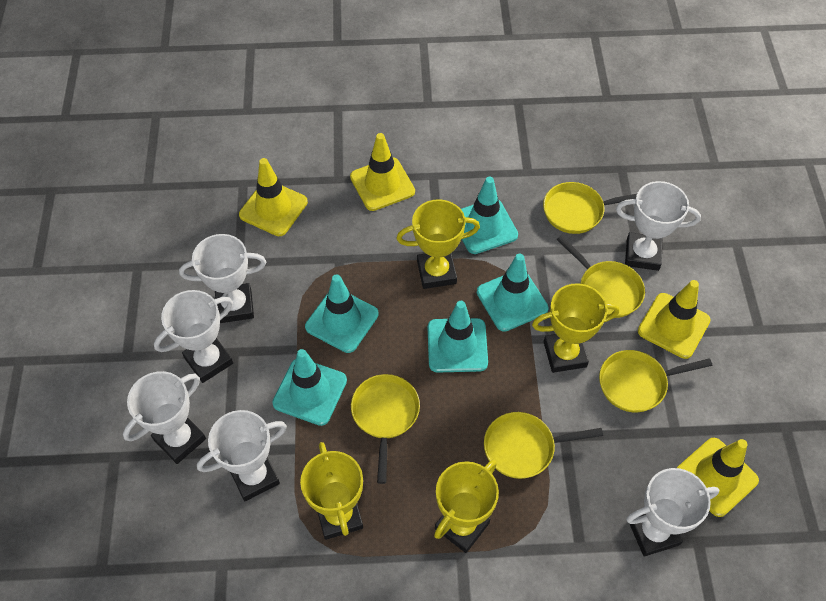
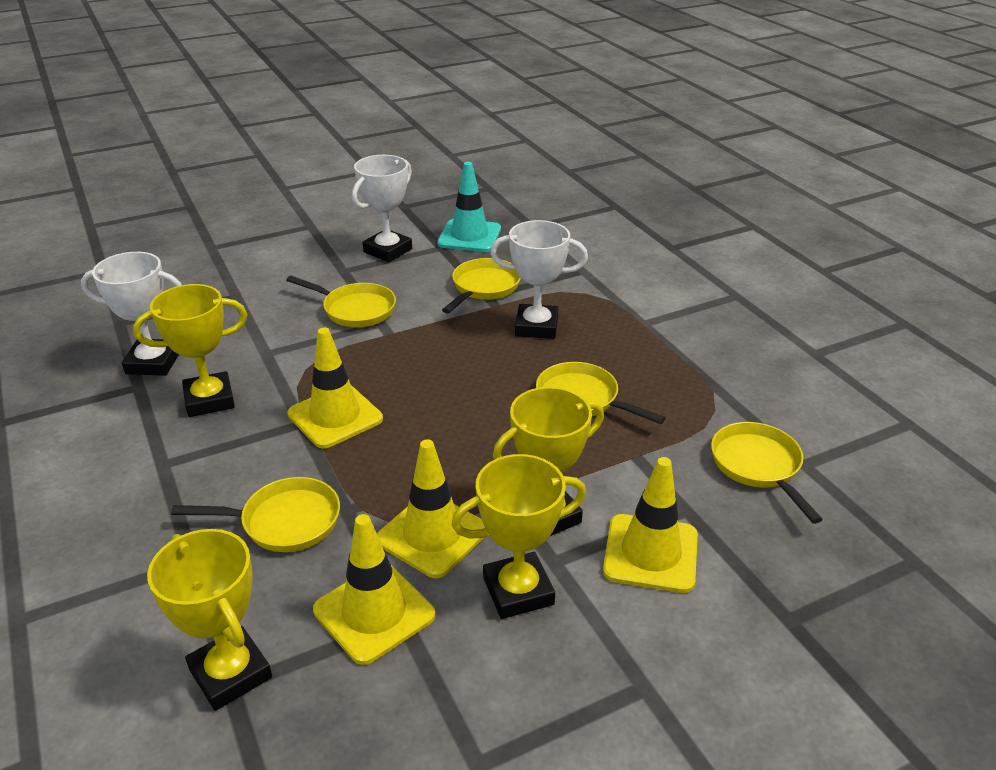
turquoise traffic cone: 5 -> 1
white trophy: 6 -> 3

